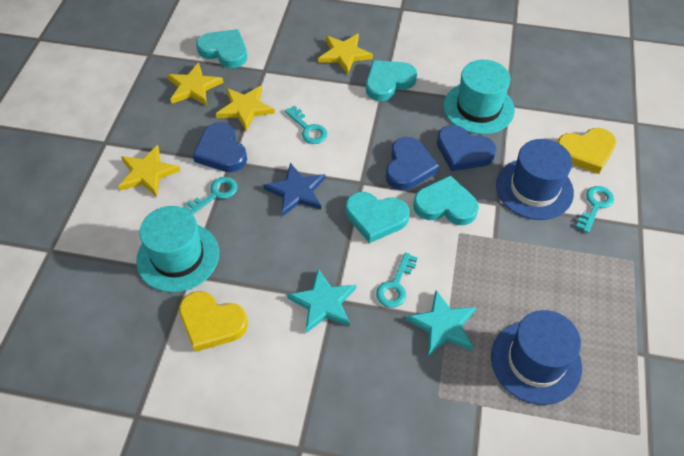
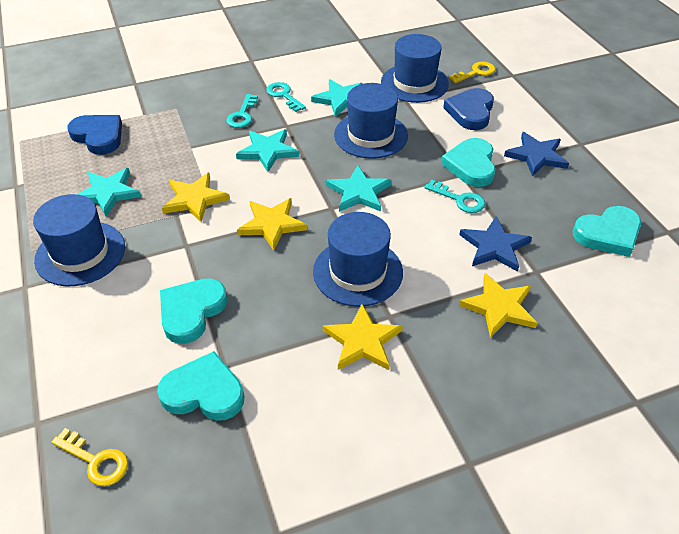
blue hat: 2 -> 4
blue heart: 3 -> 2
blue star: 1 -> 2
turquoise hat: 2 -> 0
turquoise key: 4 -> 3
turquoise star: 2 -> 4
yellow heart: 2 -> 0
yellow key: 0 -> 2

